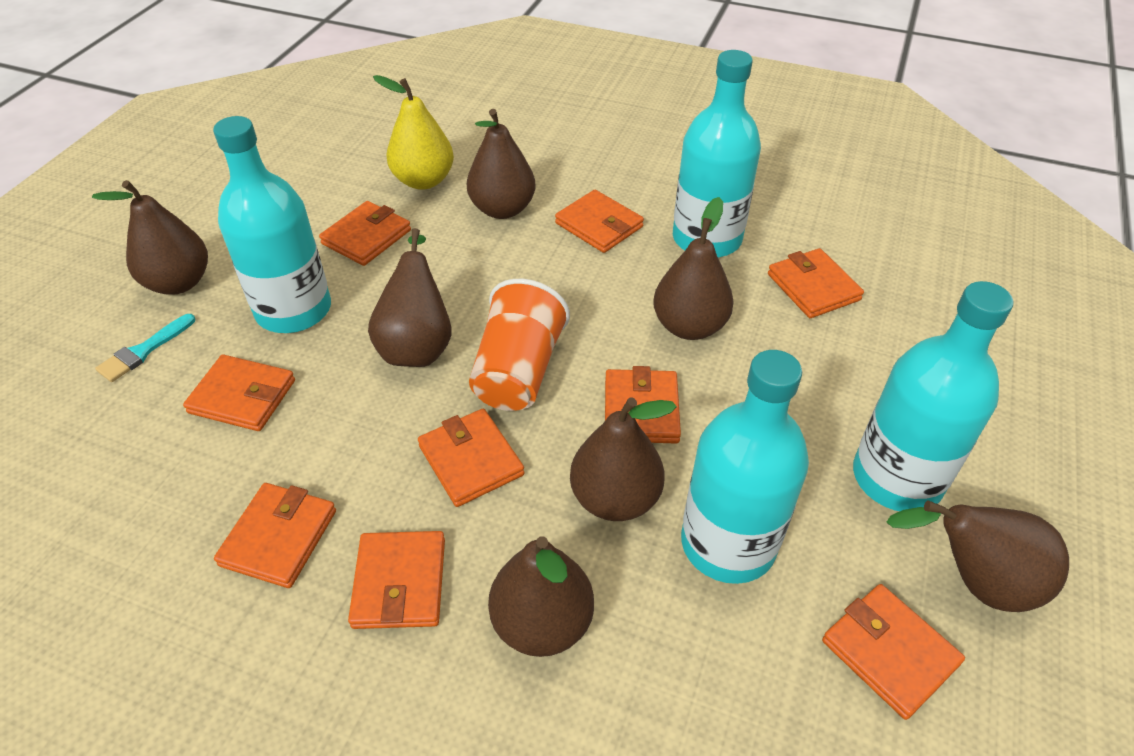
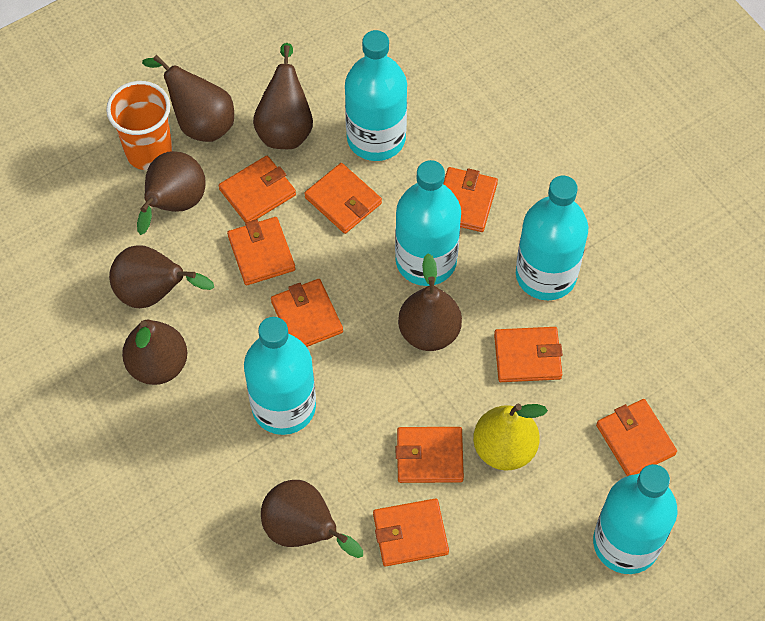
turquoise bottle: 4 -> 5
turquoise brush: 1 -> 0

